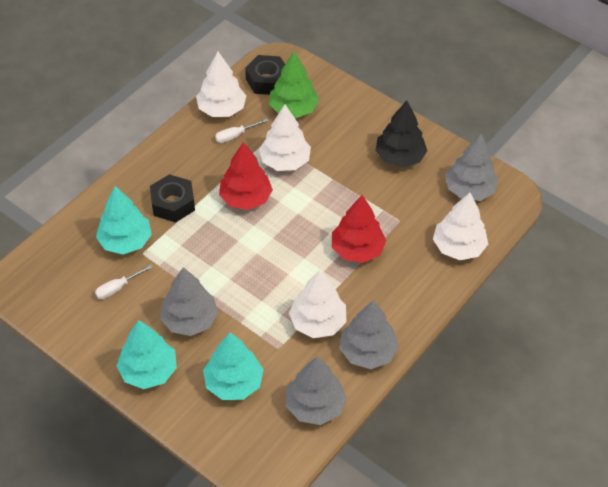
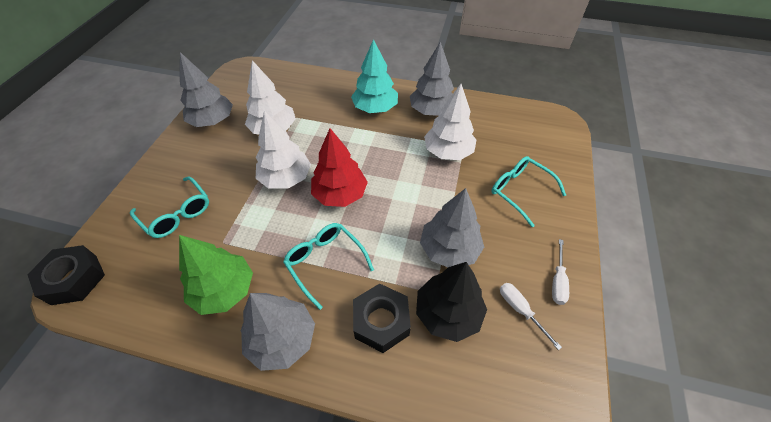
red tree: 2 -> 1
turquoise glasses: 0 -> 3
turquoise tree: 3 -> 1
white tree: 4 -> 3

